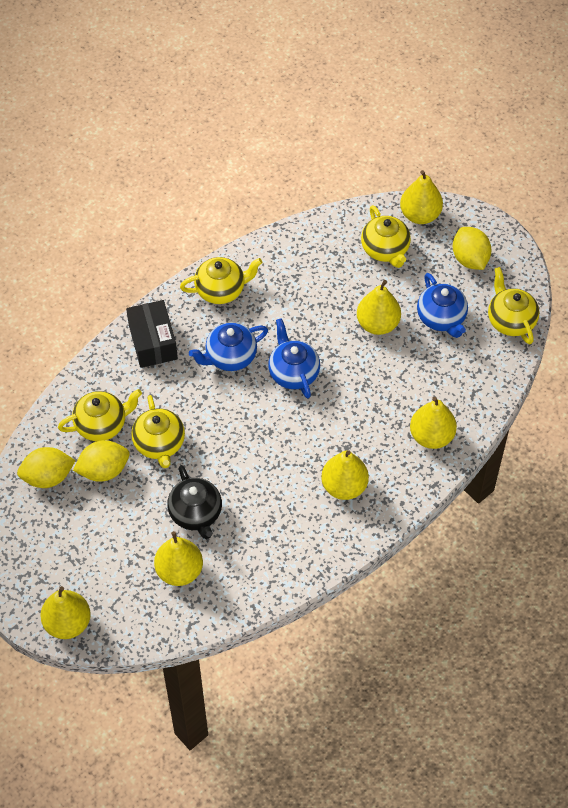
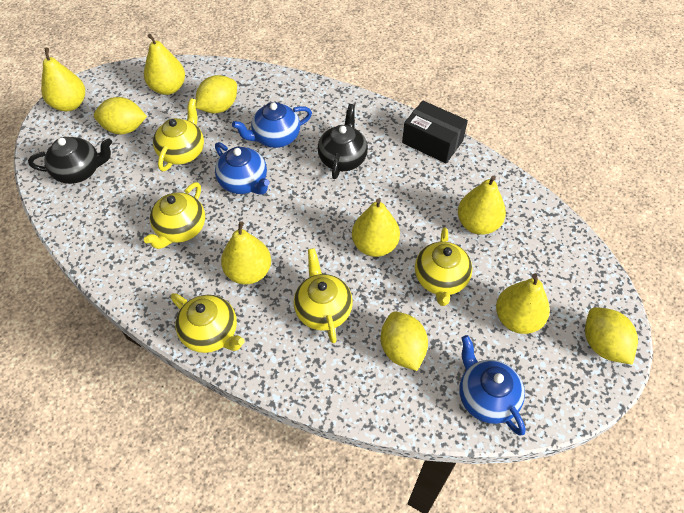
black teapot: 1 -> 2
yellow lemon: 3 -> 4

